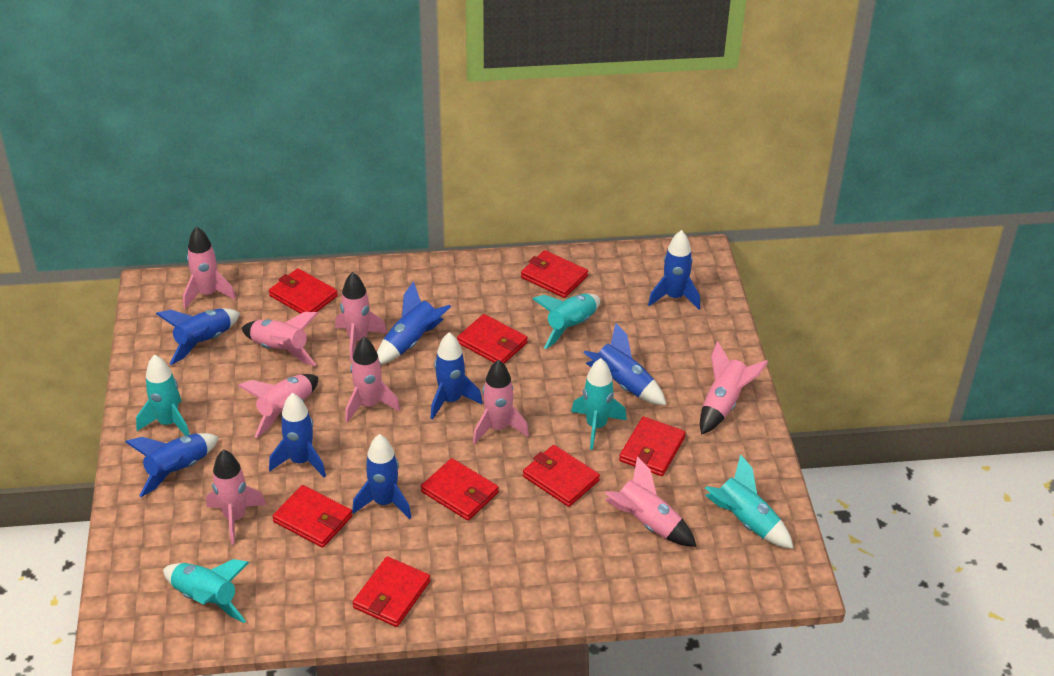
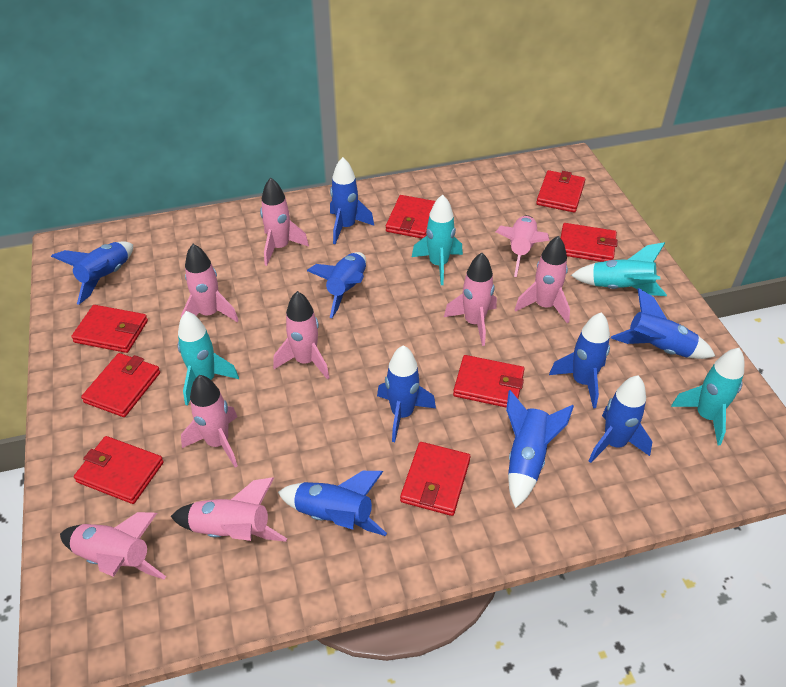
blue rocket: 8 -> 9
turquoise rocket: 5 -> 4

